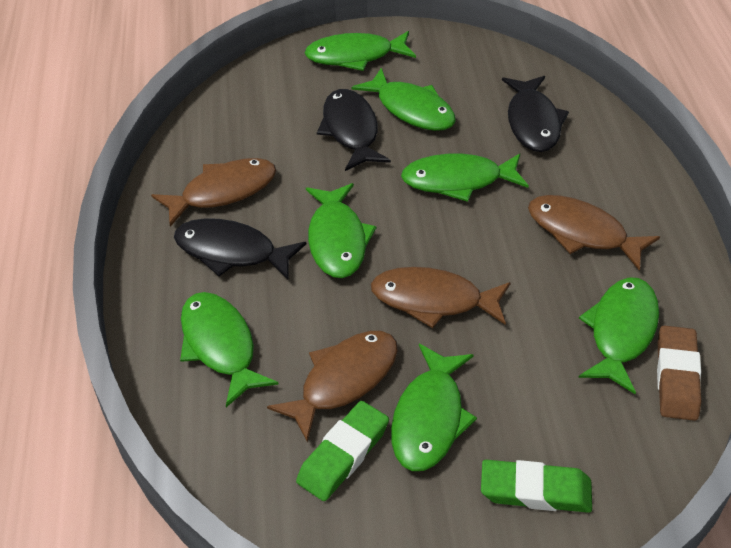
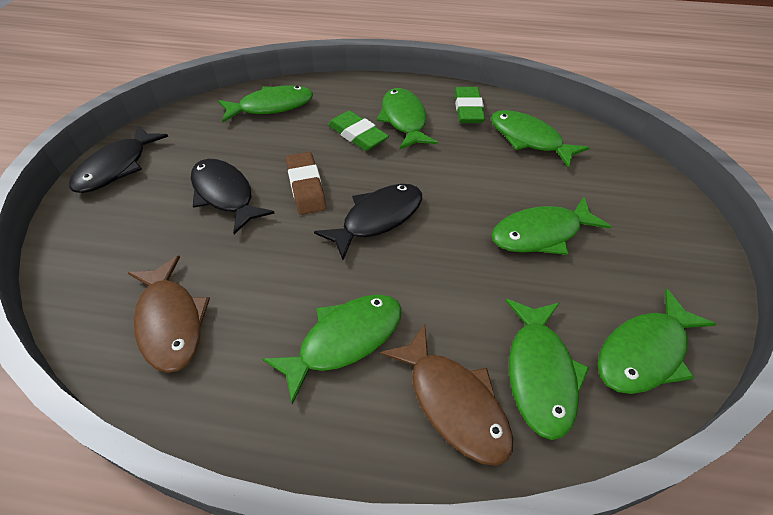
brown fish: 4 -> 2

